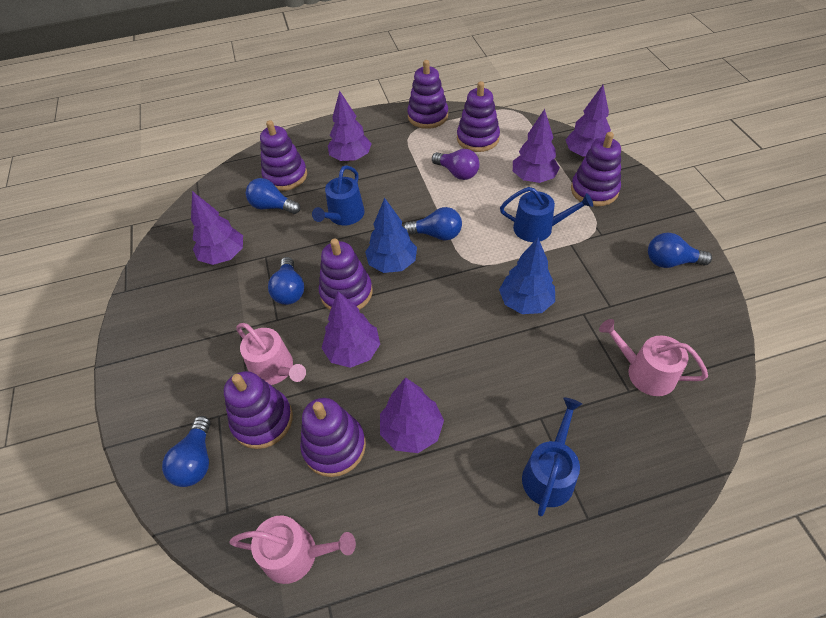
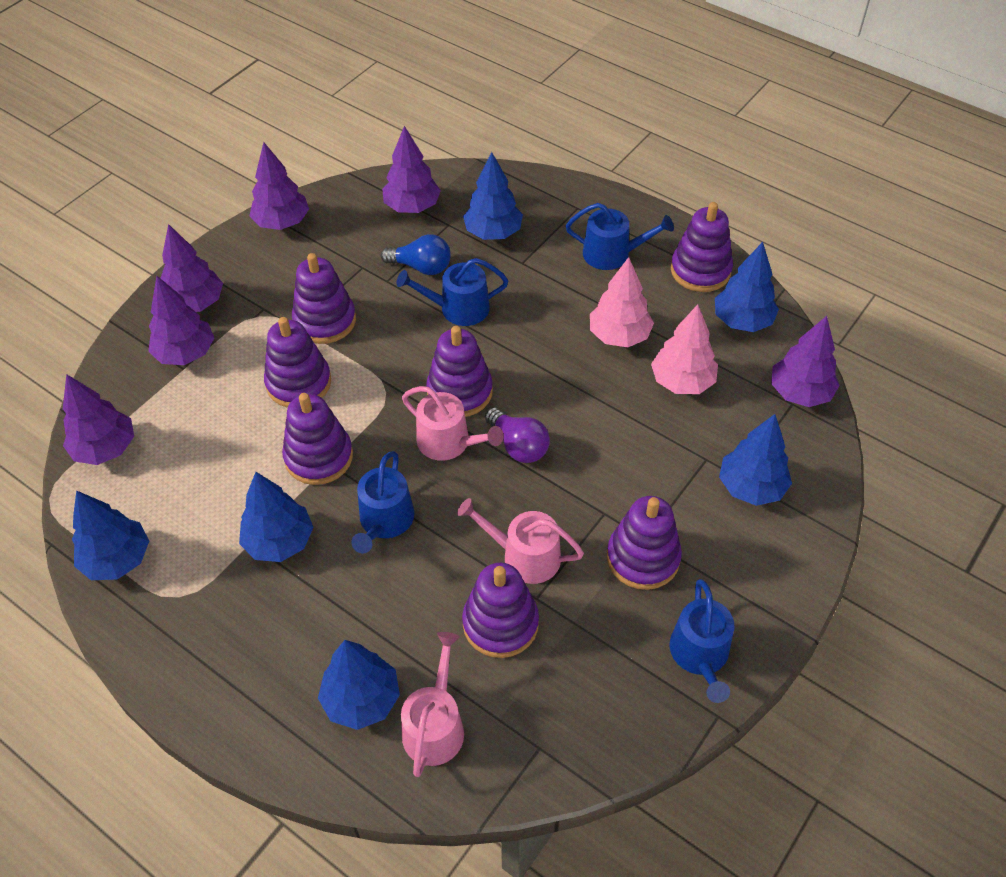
blue light bulb: 5 -> 1
blue tree: 2 -> 6
blue watering can: 3 -> 4
pink tree: 0 -> 2

